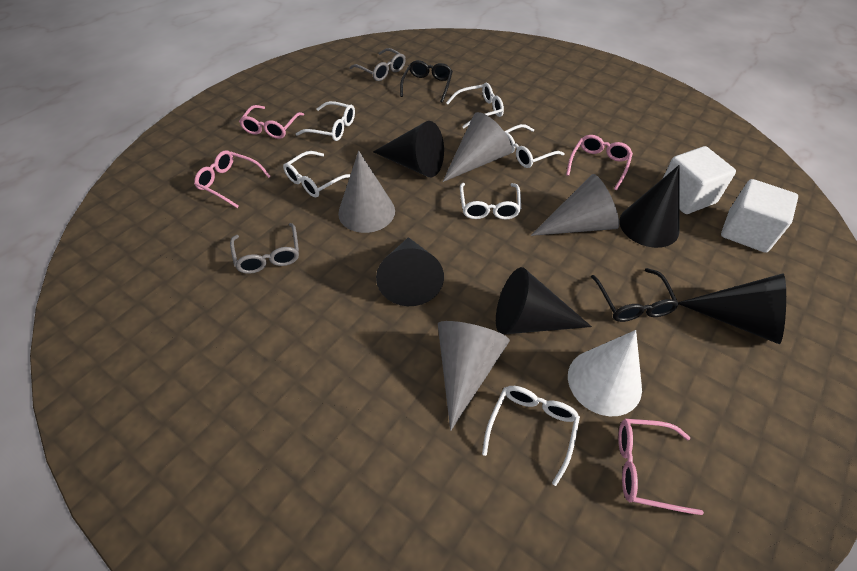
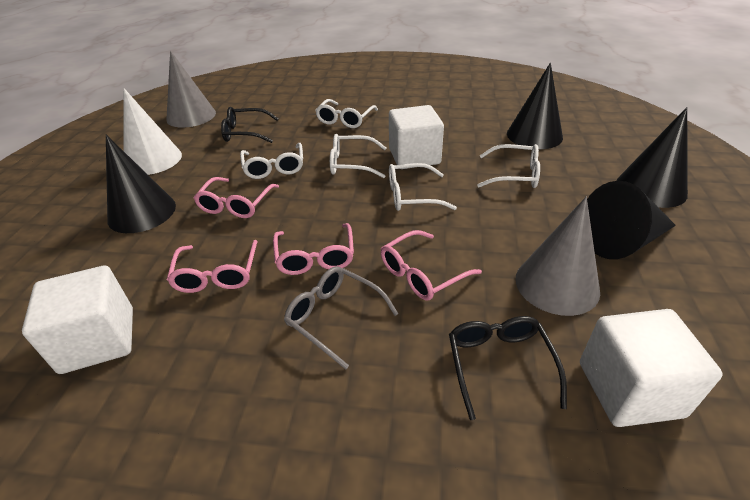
black cone: 5 -> 4
grey cone: 4 -> 2
grey glasses: 2 -> 1
white cube: 2 -> 3
white glasses: 6 -> 5

